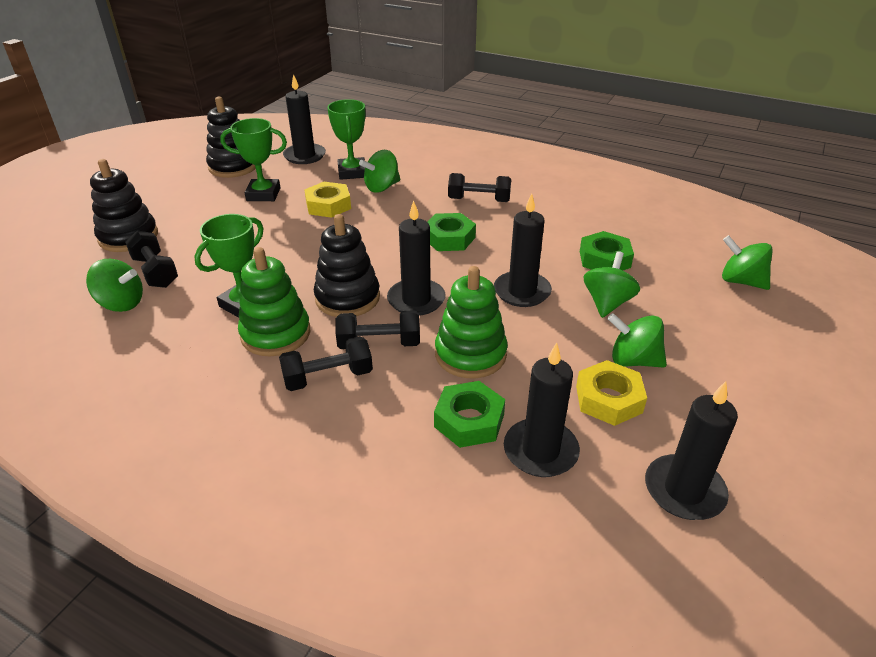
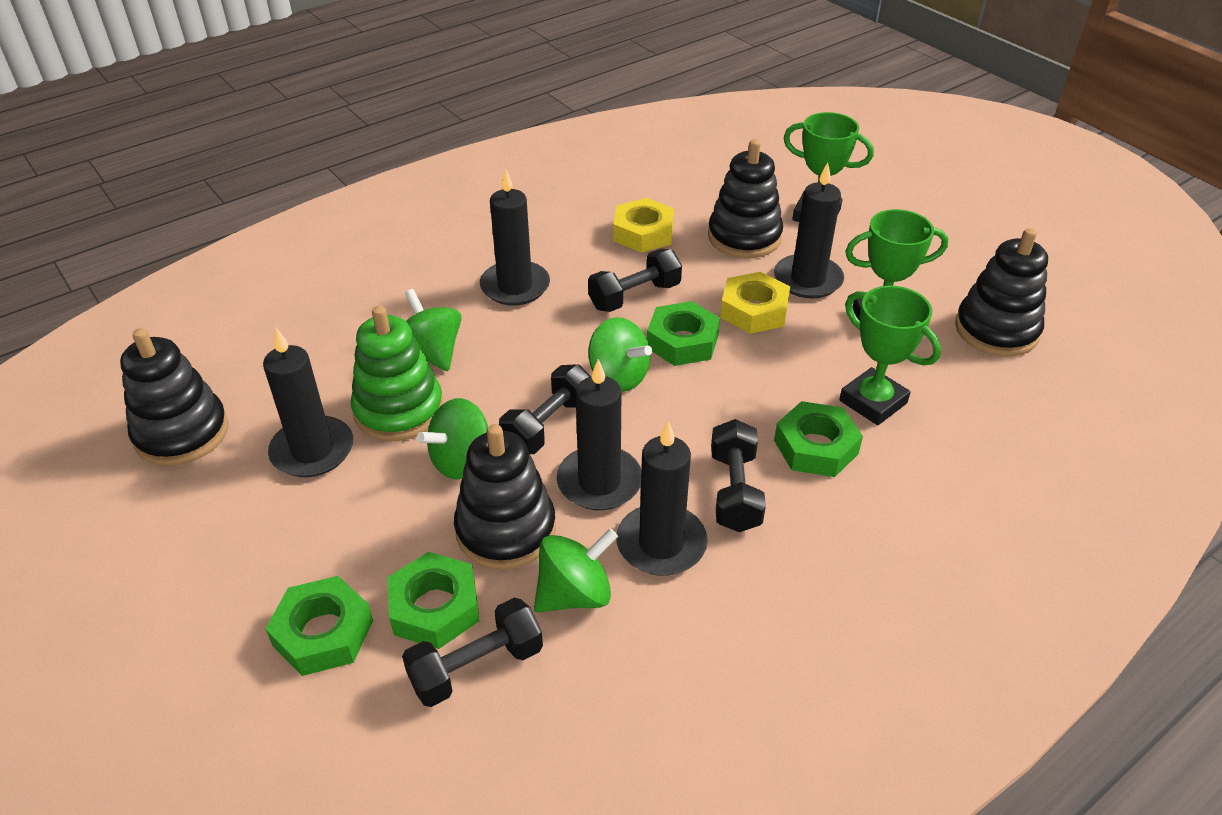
black stacking toy: 3 -> 4
green nut: 3 -> 4
green spinning top: 5 -> 4
green stacking toy: 2 -> 1

